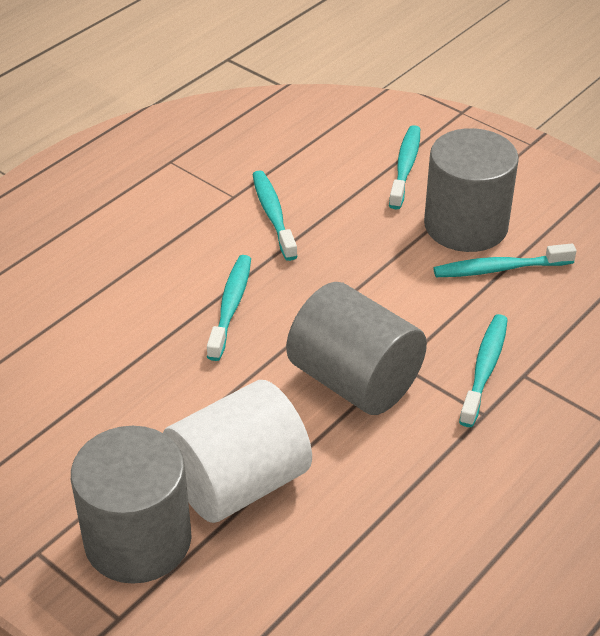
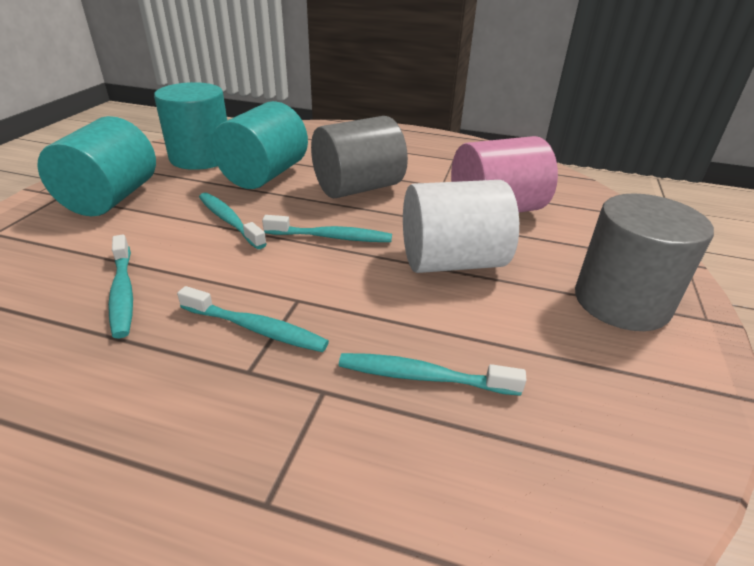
grey cylinder: 3 -> 2
pink cylinder: 0 -> 1
turquoise cylinder: 0 -> 3

